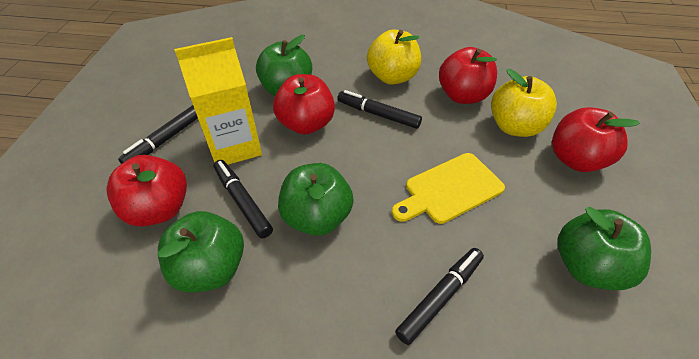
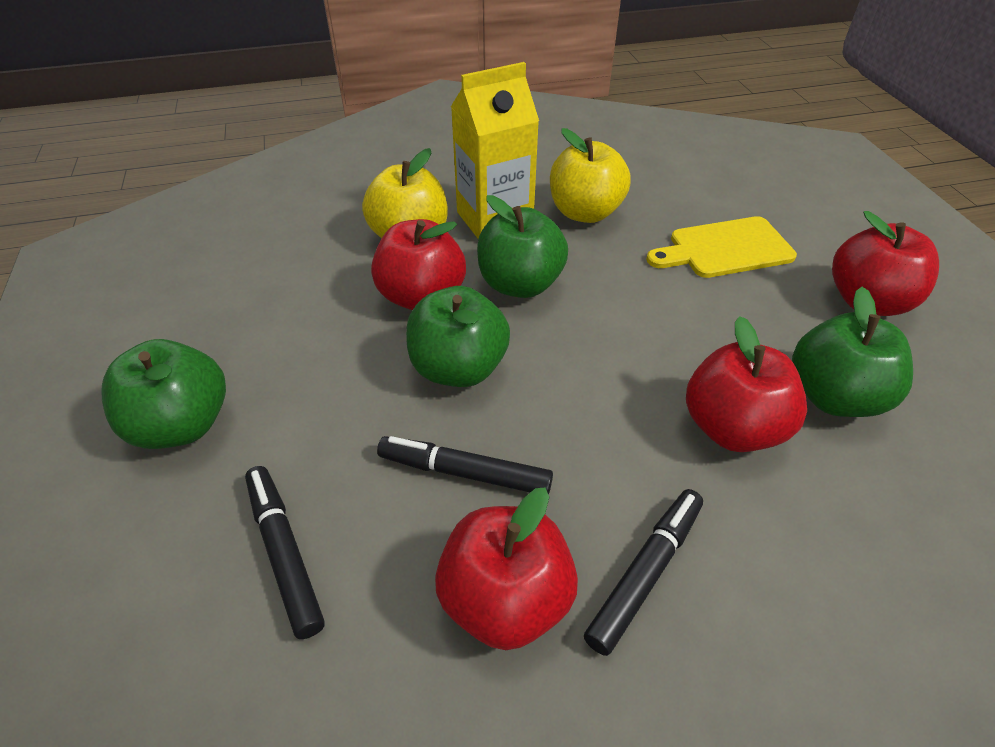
black marker: 4 -> 3

